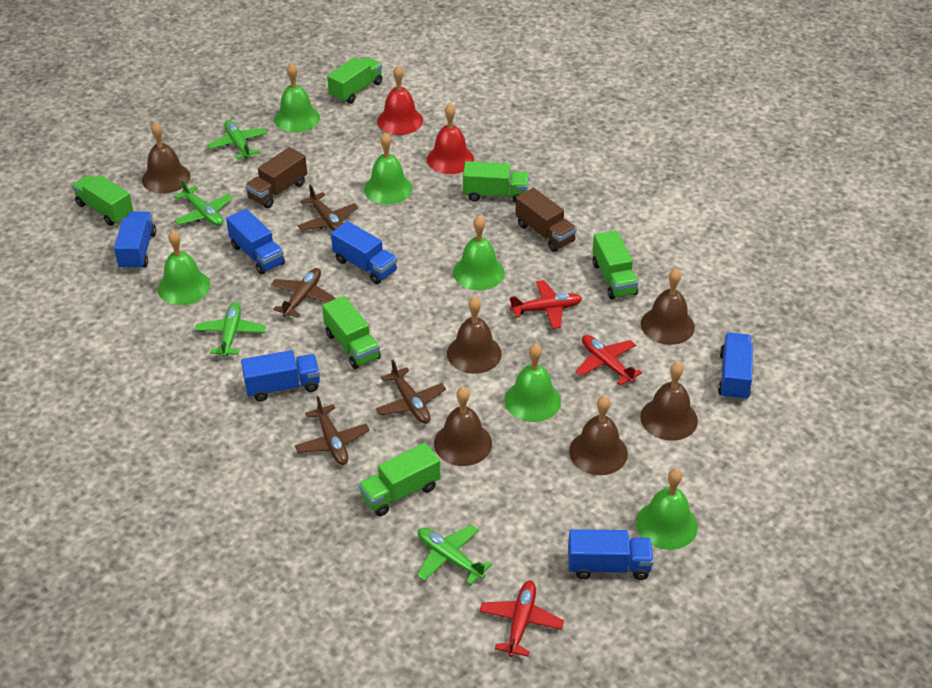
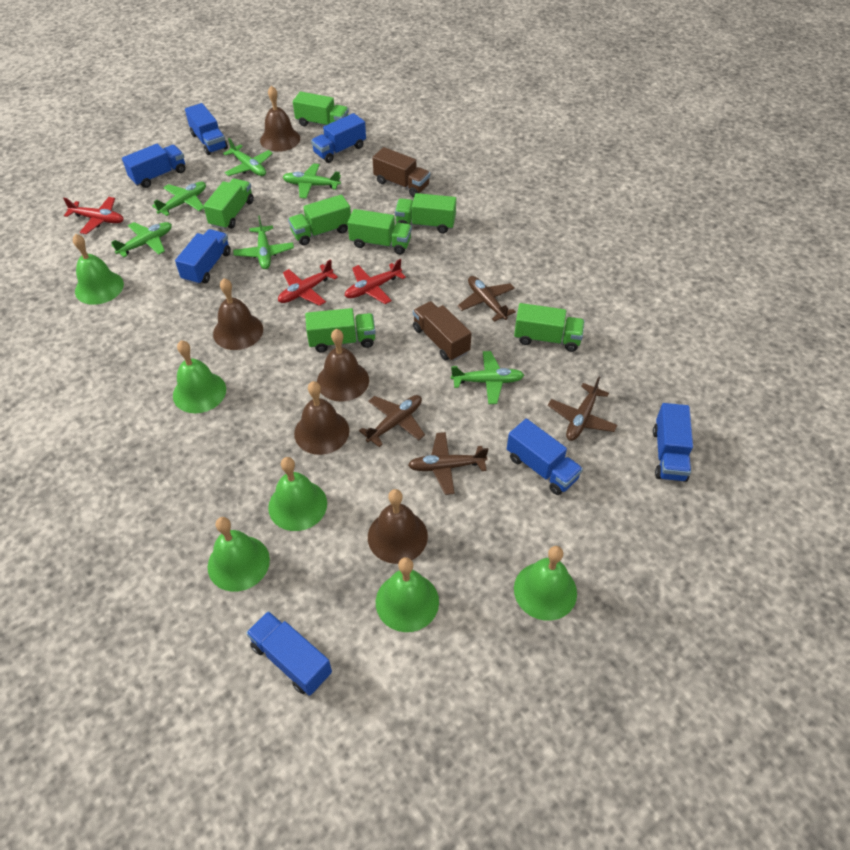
blue truck: 6 -> 7
brown bell: 6 -> 5
green plane: 4 -> 6
green truck: 6 -> 7
red bell: 2 -> 0

